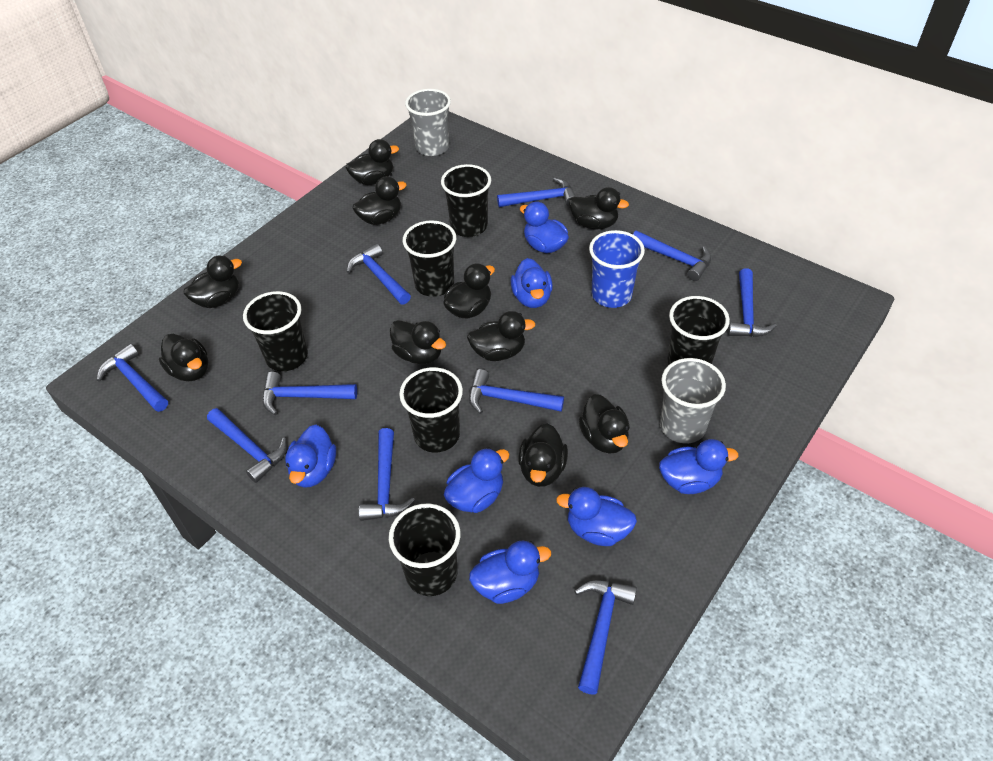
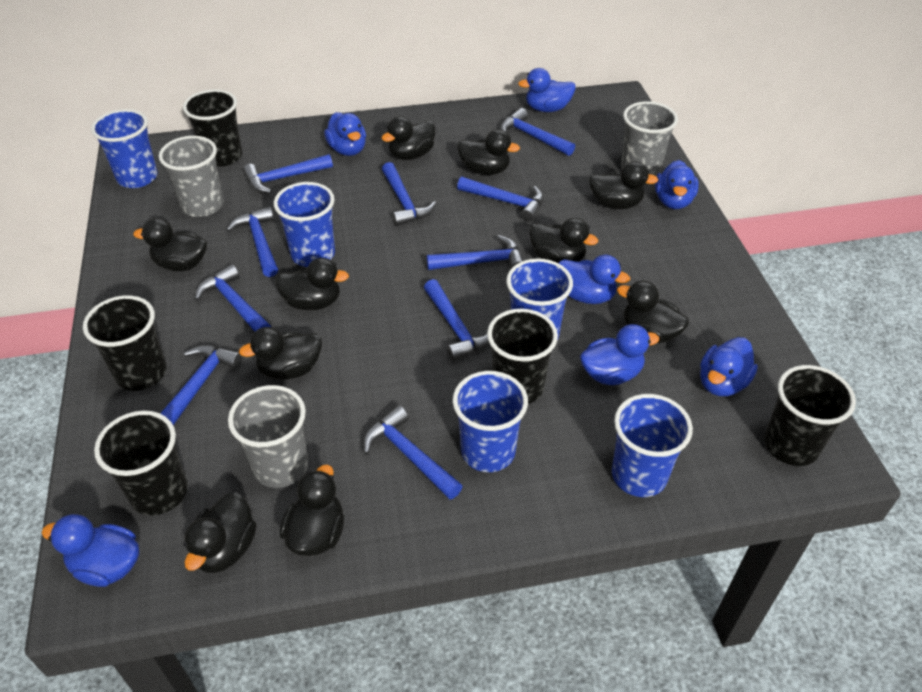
black cup: 6 -> 5
blue cup: 1 -> 5
grey cup: 2 -> 3

